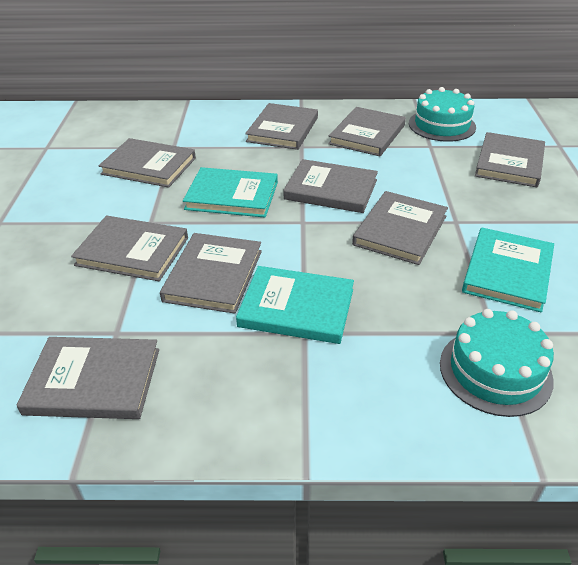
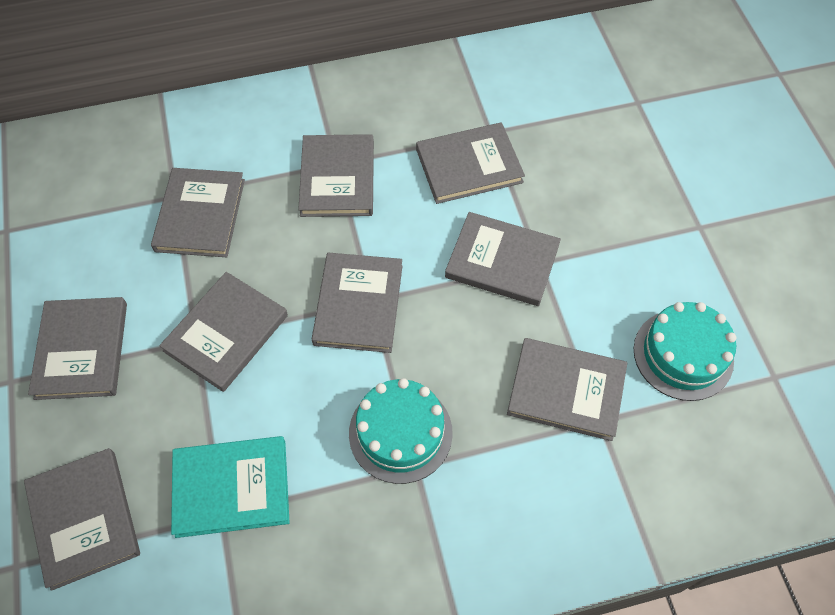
turquoise book: 3 -> 1

